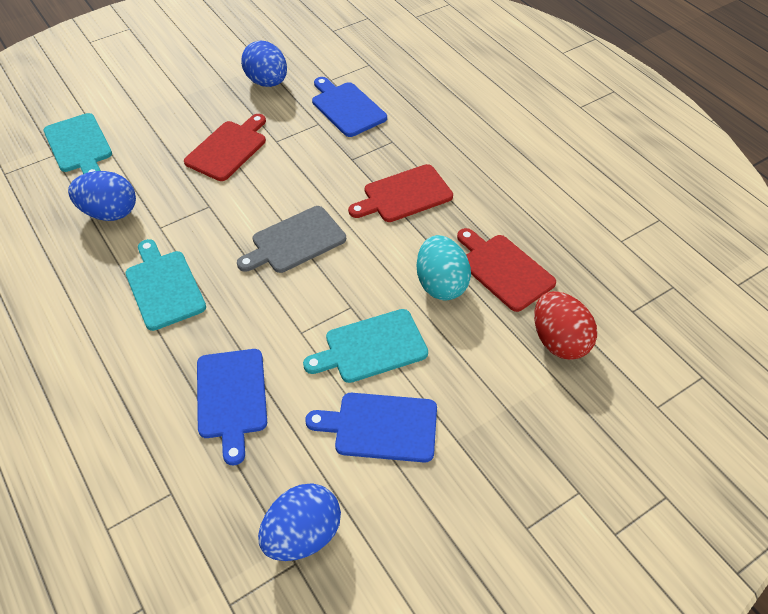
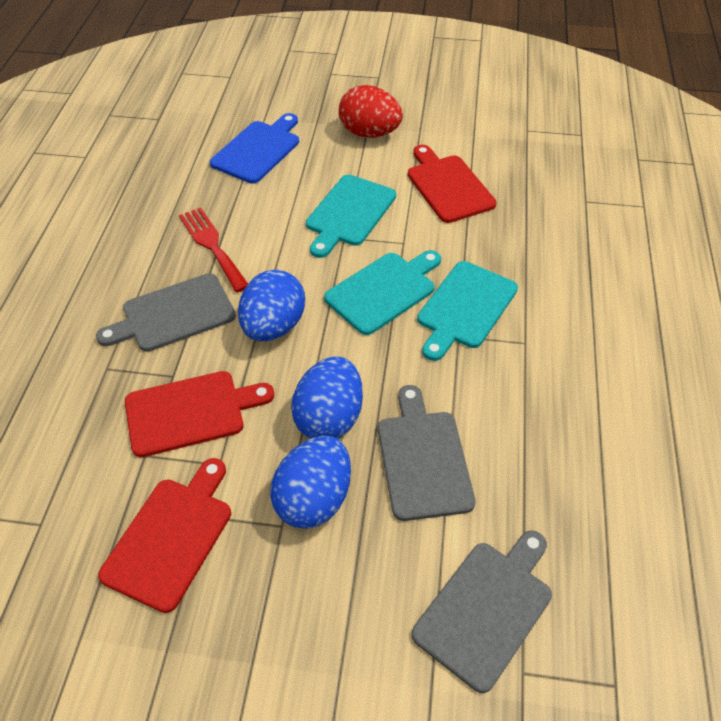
blue cutting board: 3 -> 1
grey cutting board: 1 -> 3
red fork: 0 -> 1
turquoise egg: 1 -> 0

